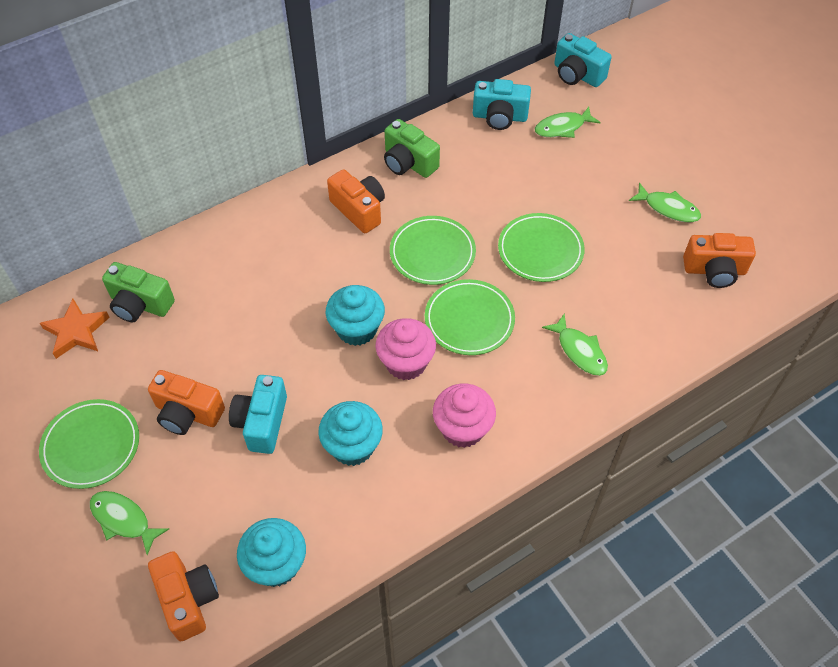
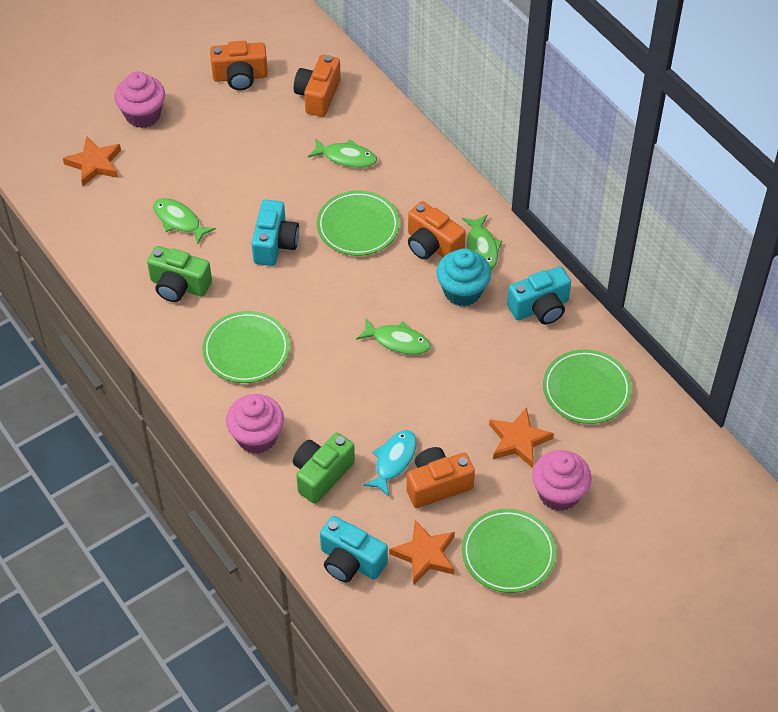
orange star: 1 -> 3
pink cupcake: 2 -> 3
turquoise cupcake: 3 -> 1
turquoise fish: 0 -> 1

